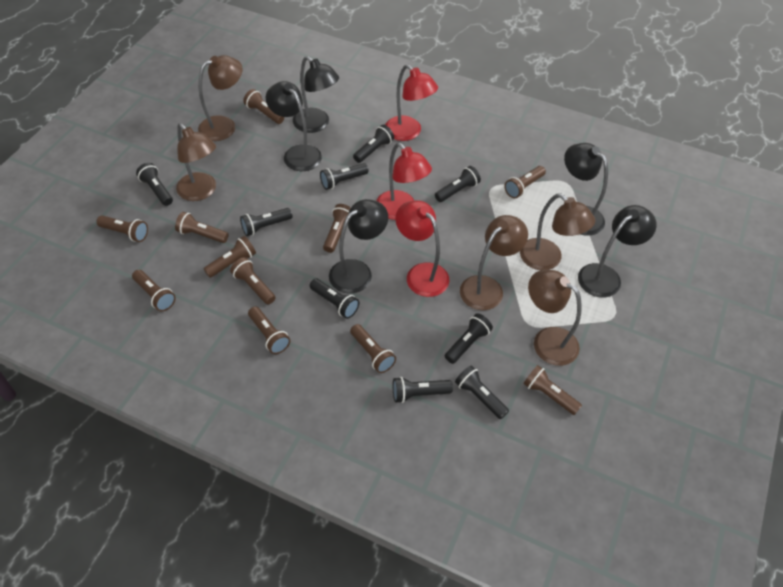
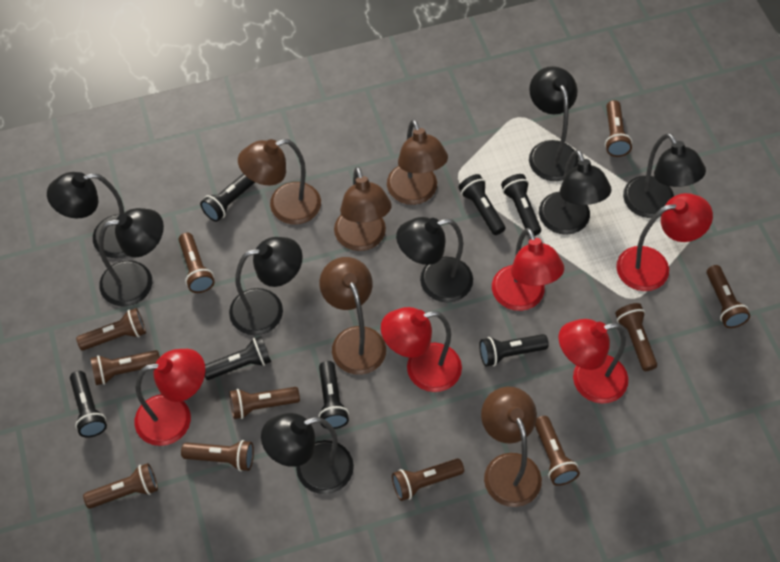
black flashlight: 9 -> 7
black lamp: 5 -> 8
red lamp: 3 -> 5

